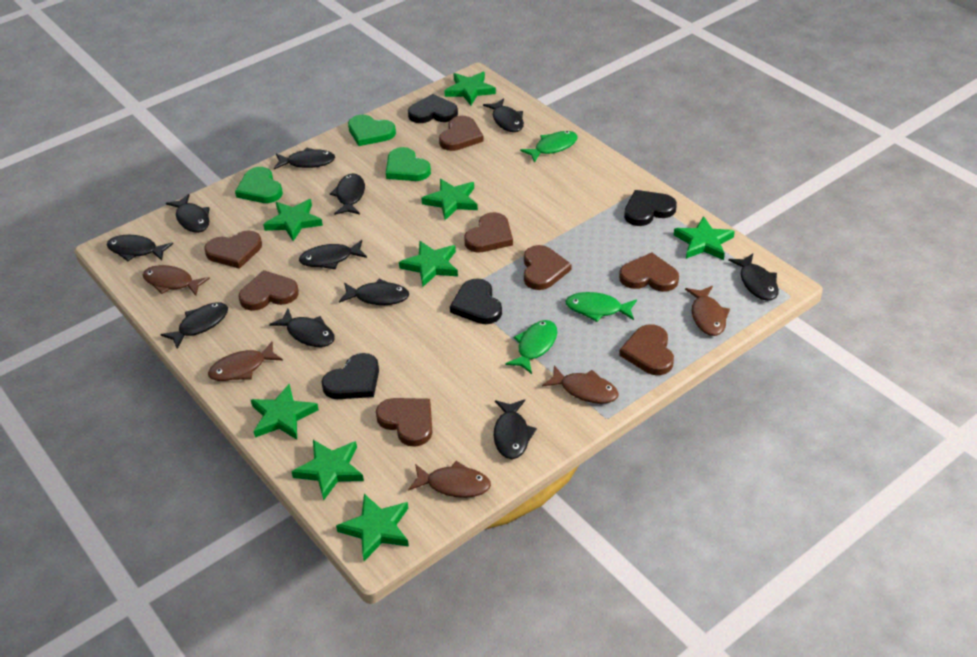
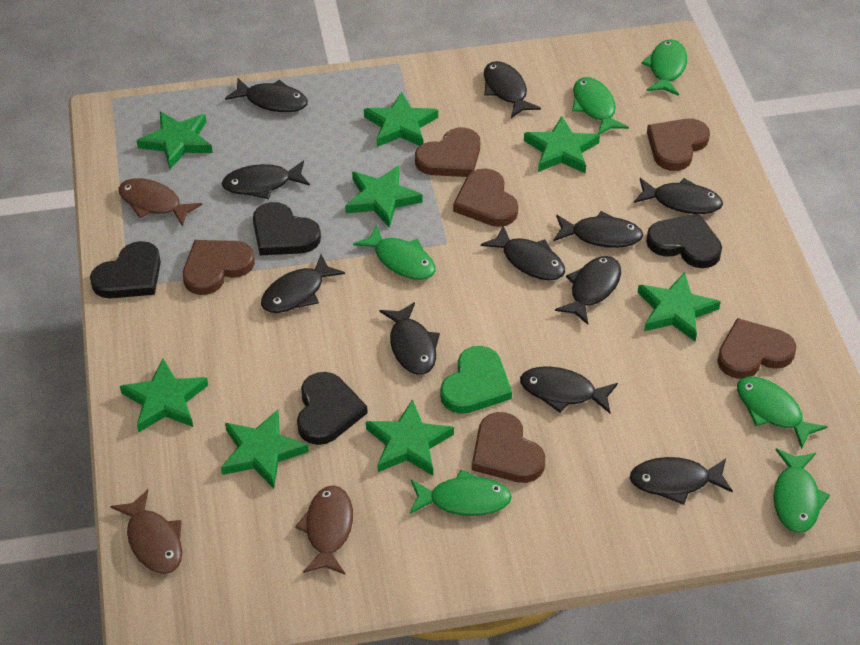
brown fish: 5 -> 3
brown heart: 8 -> 6
green fish: 3 -> 6
green heart: 3 -> 1

